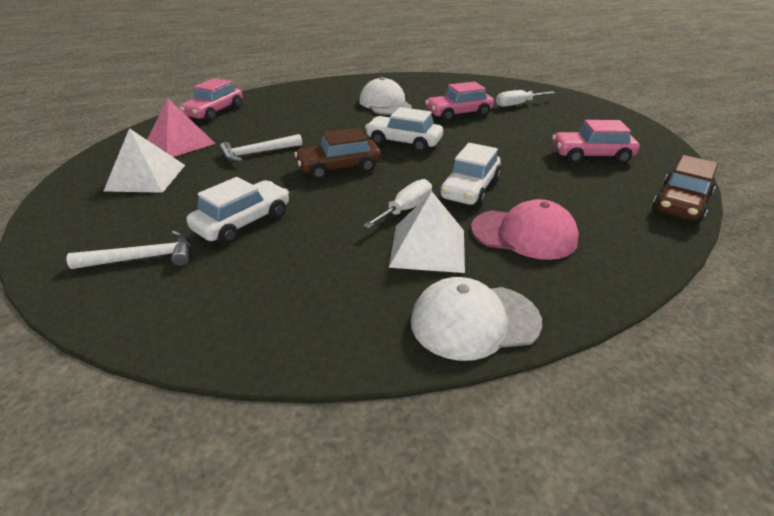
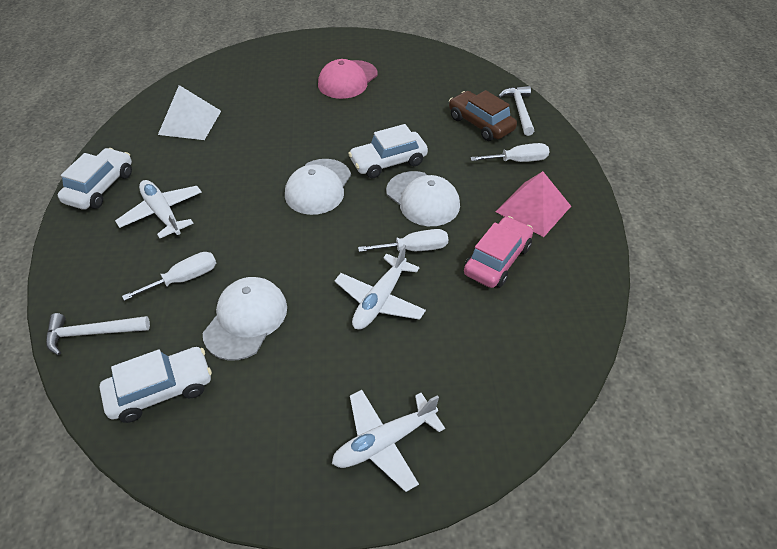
brown car: 2 -> 1
pink car: 3 -> 1
white cap: 2 -> 3
white plane: 0 -> 3
white pyramid: 2 -> 1
white screwdriver: 2 -> 3

